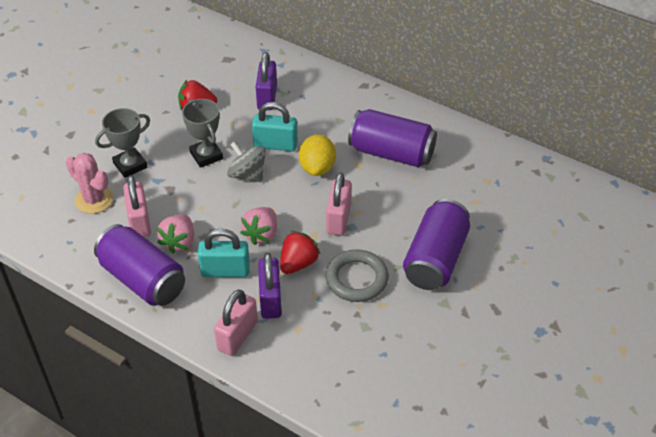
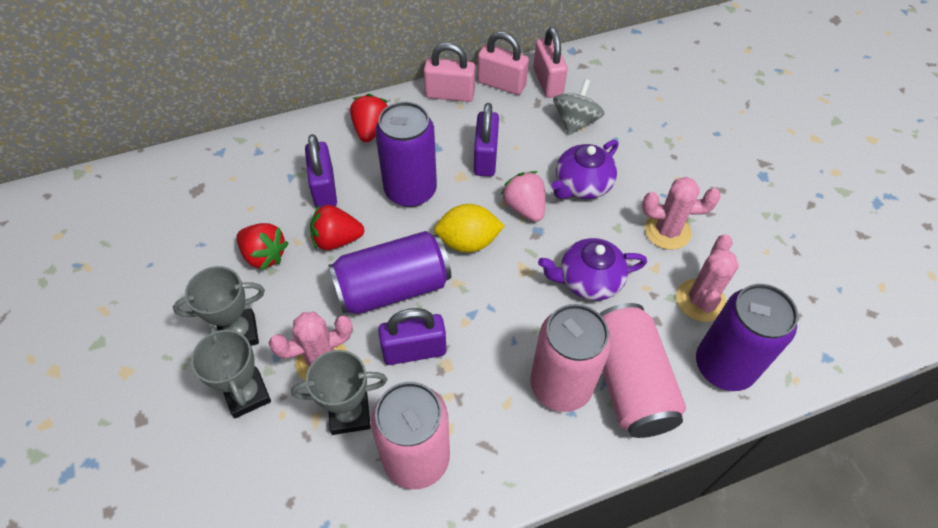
grey ring: 1 -> 0
grey trophy: 2 -> 3
pink cactus: 1 -> 3
pink can: 0 -> 3
pink strawberry: 2 -> 1
purple padlock: 2 -> 3
purple teapot: 0 -> 2
red strawberry: 2 -> 3
turquoise padlock: 2 -> 0

